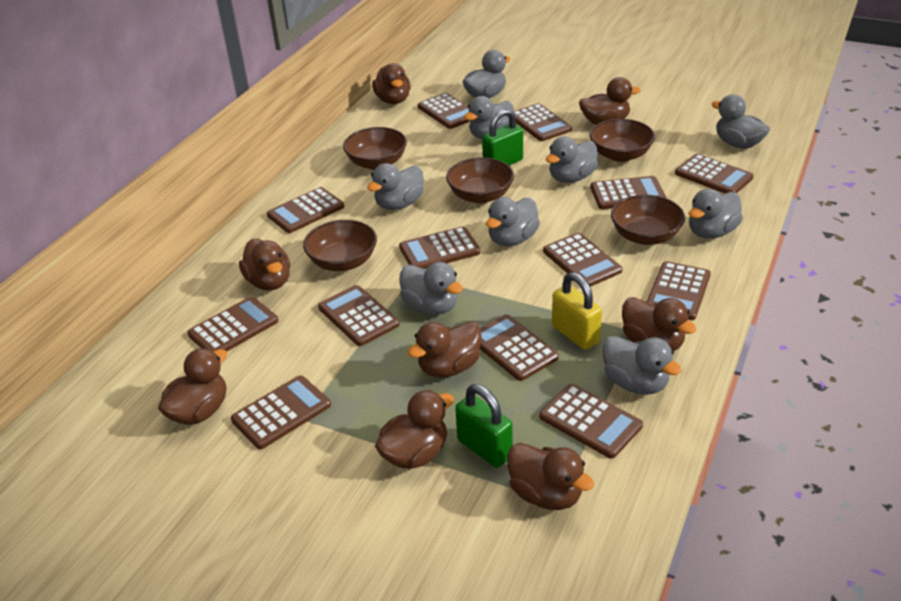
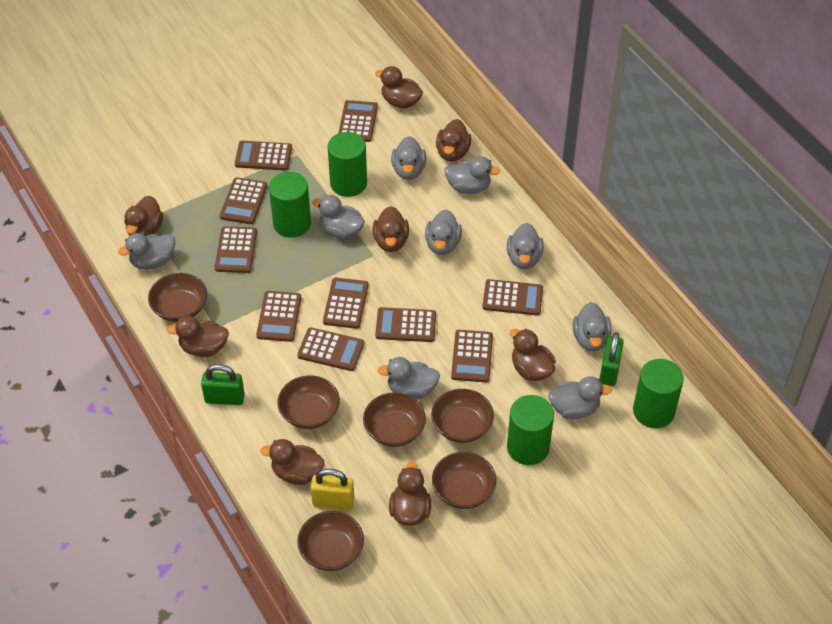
brown bowl: 5 -> 6
brown calculator: 13 -> 10
green cylinder: 0 -> 4

